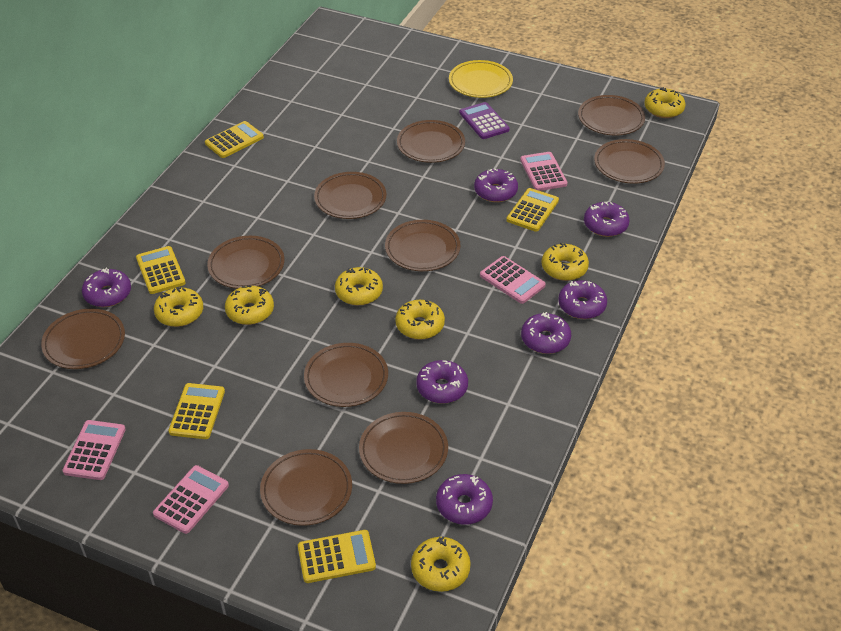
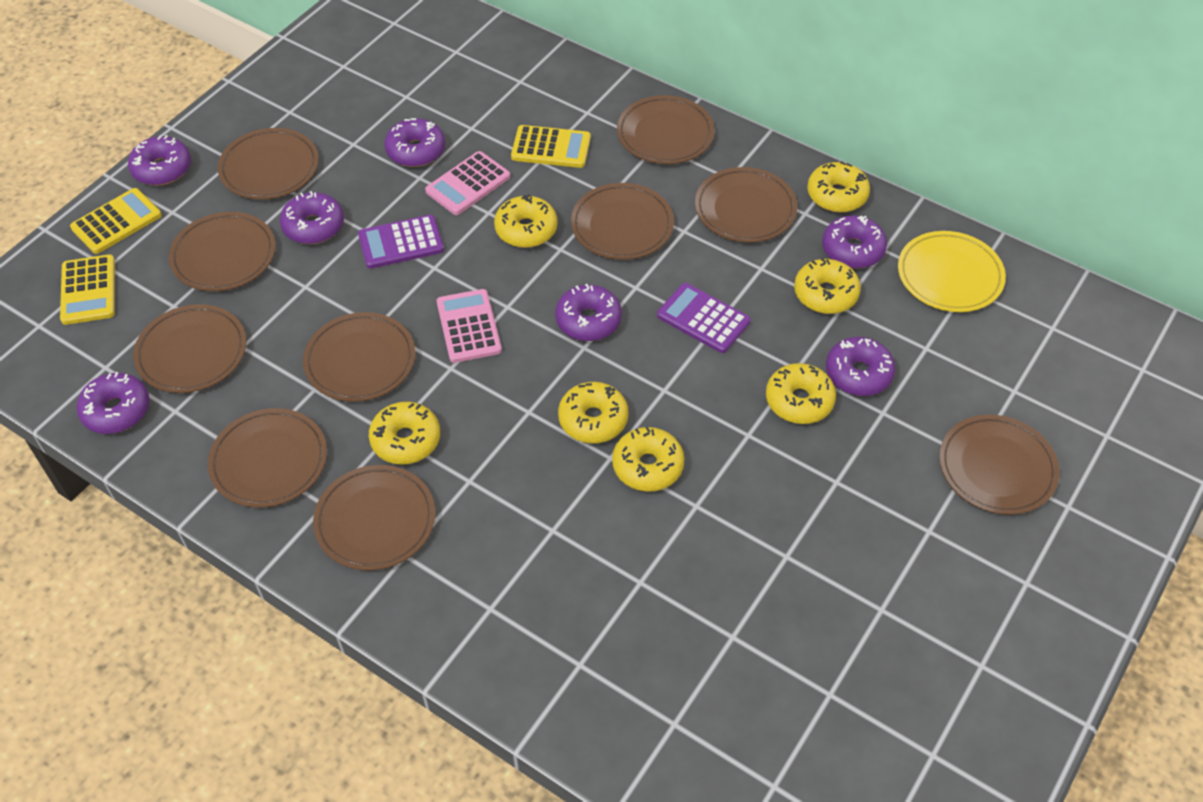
pink calculator: 4 -> 2
purple calculator: 1 -> 2
yellow calculator: 5 -> 3

